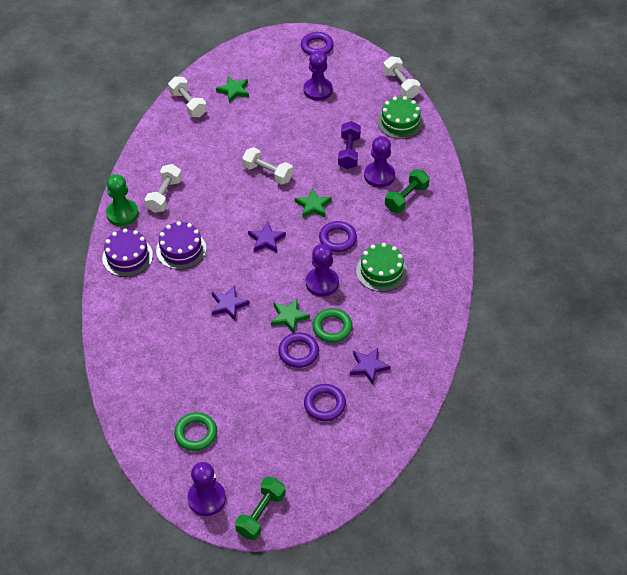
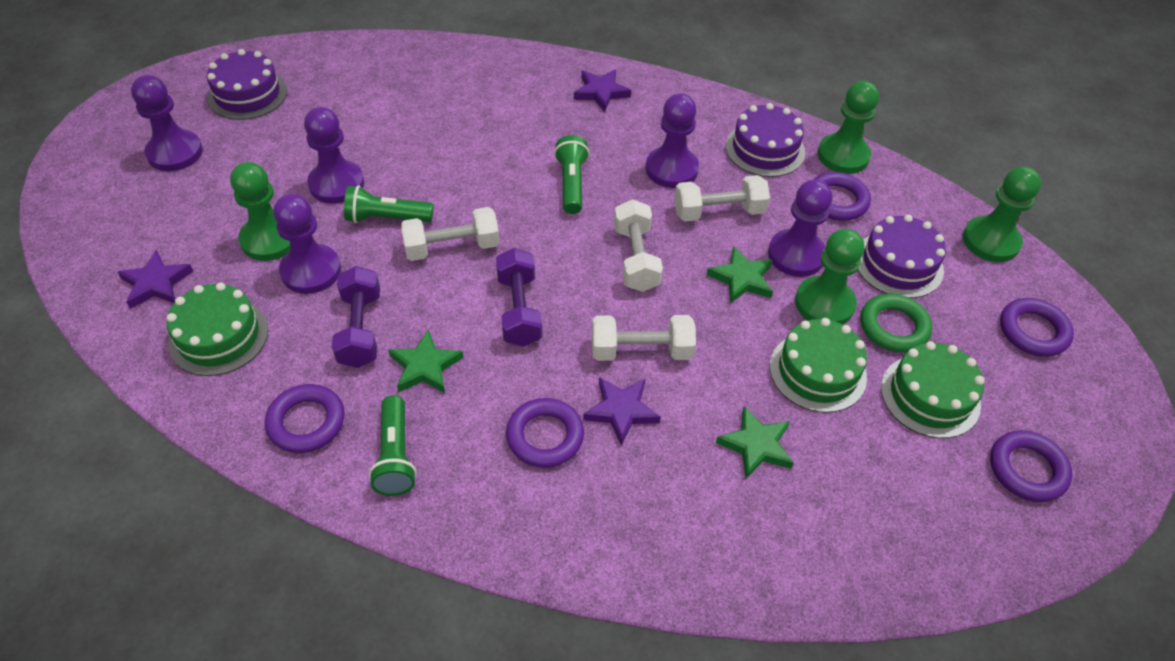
green cake: 2 -> 3
green dumbbell: 2 -> 0
green flashlight: 0 -> 3
green pawn: 1 -> 4
green ring: 2 -> 1
purple cake: 2 -> 3
purple dumbbell: 1 -> 2
purple pawn: 4 -> 5
purple ring: 4 -> 5

